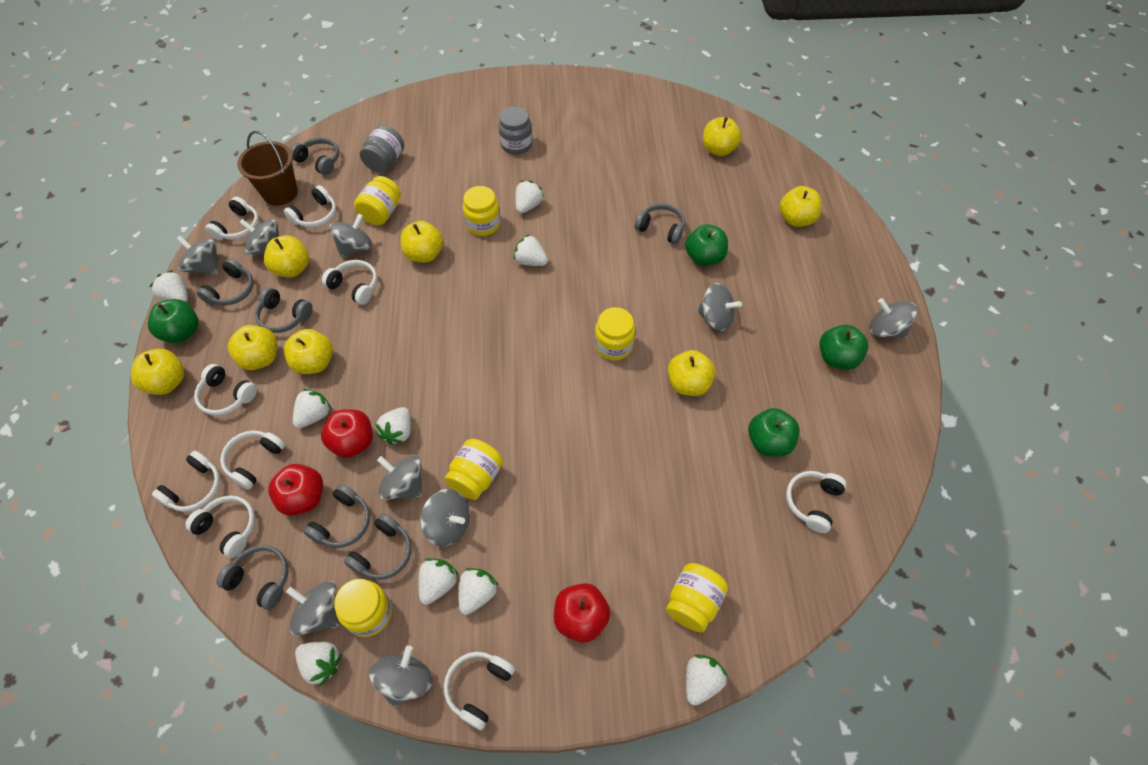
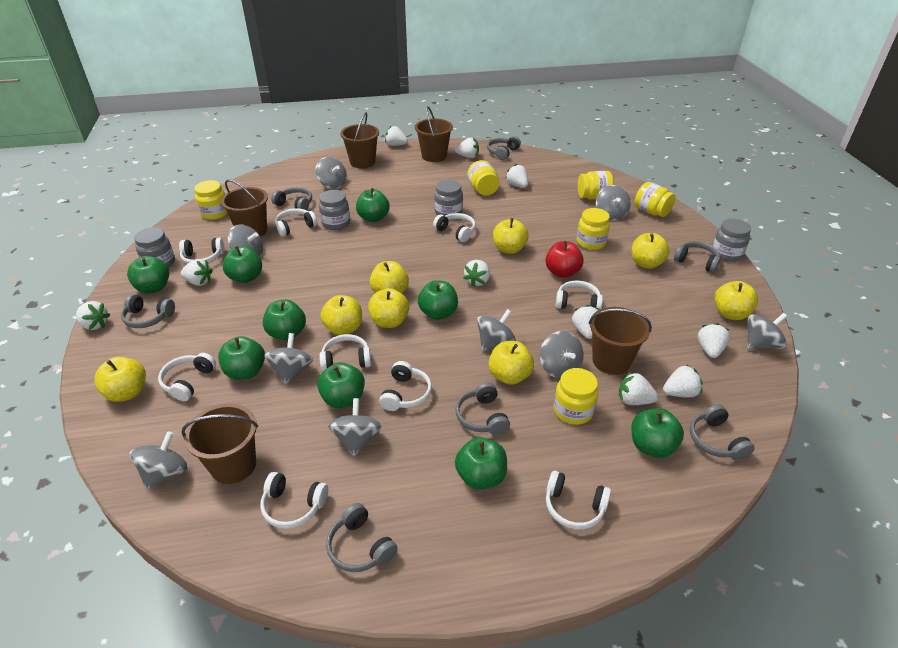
brown bucket: 1 -> 5
green apple: 4 -> 9
grey jar: 2 -> 4
red apple: 3 -> 1
white strawberry: 9 -> 10

